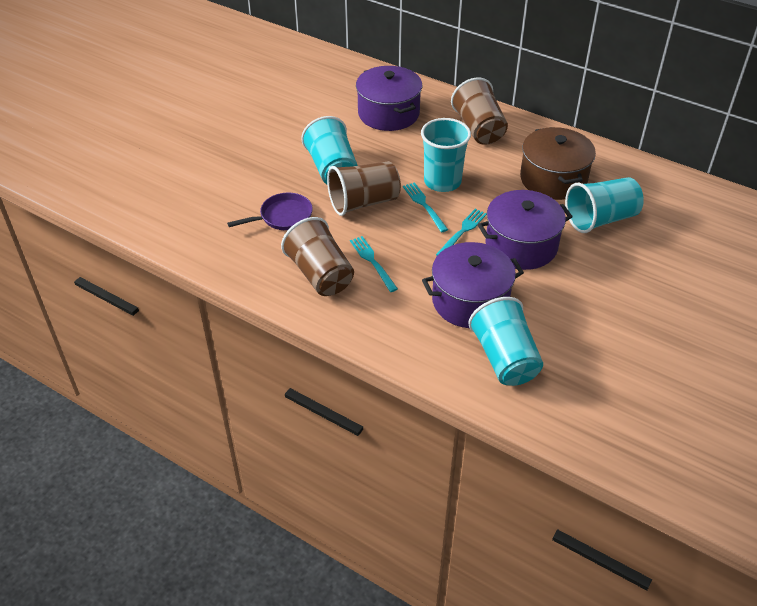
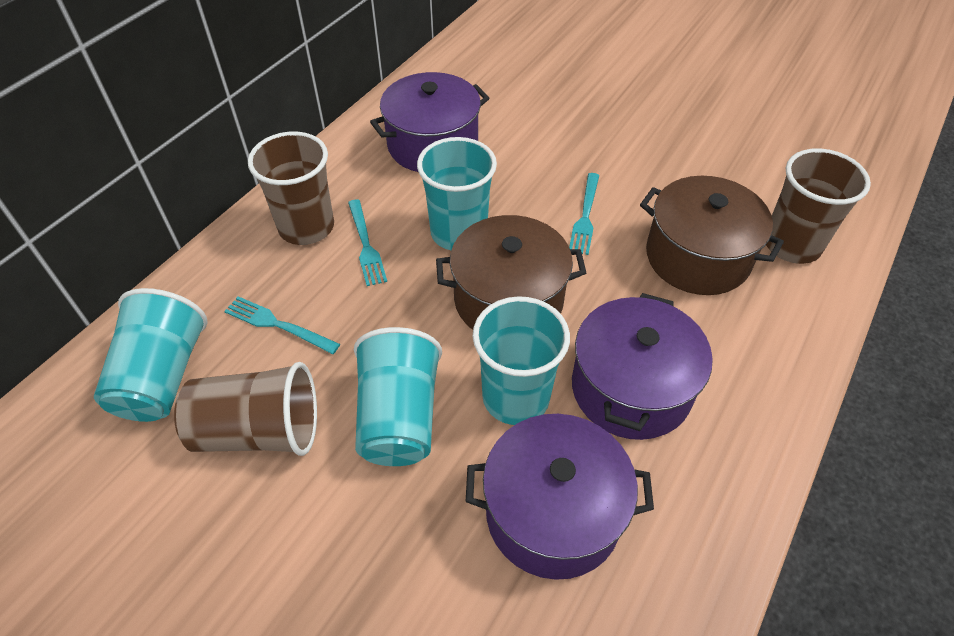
brown pot: 1 -> 2
purple pan: 1 -> 0

